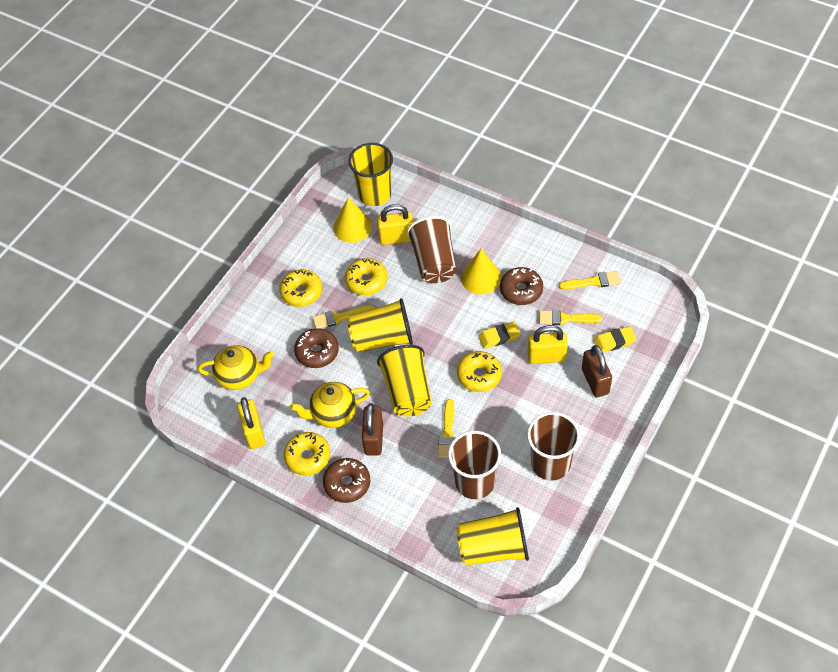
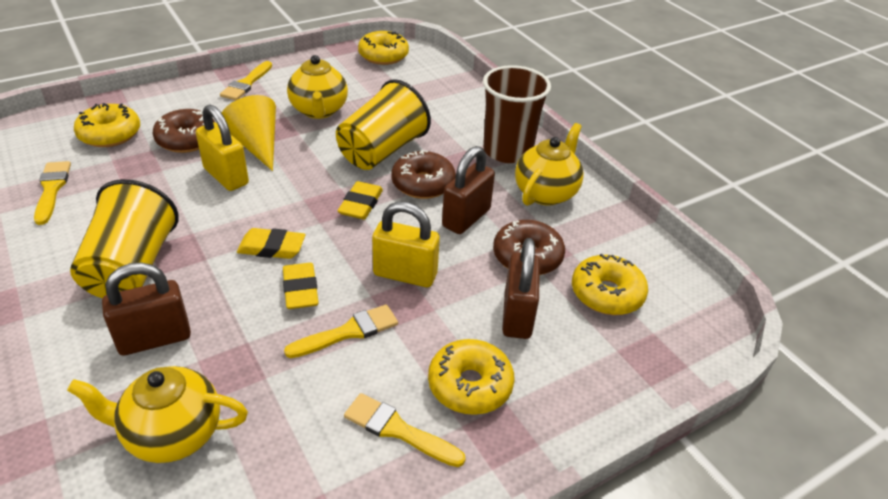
brown cup: 3 -> 1
brown padlock: 2 -> 3
yellow cone: 2 -> 1
yellow cup: 4 -> 2
yellow eraser: 2 -> 3
yellow padlock: 3 -> 2
yellow teapot: 2 -> 3

